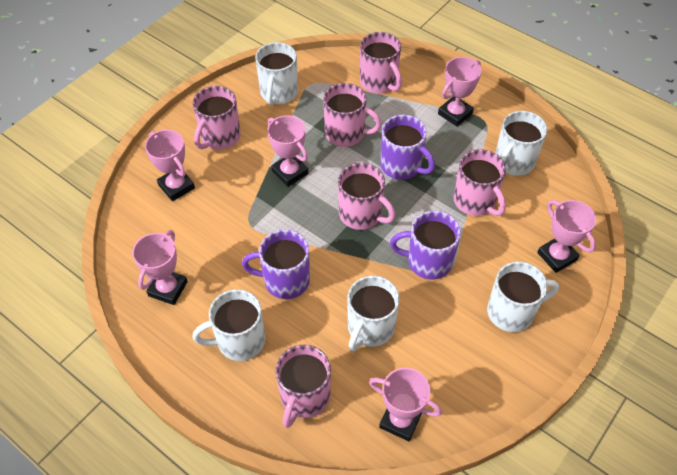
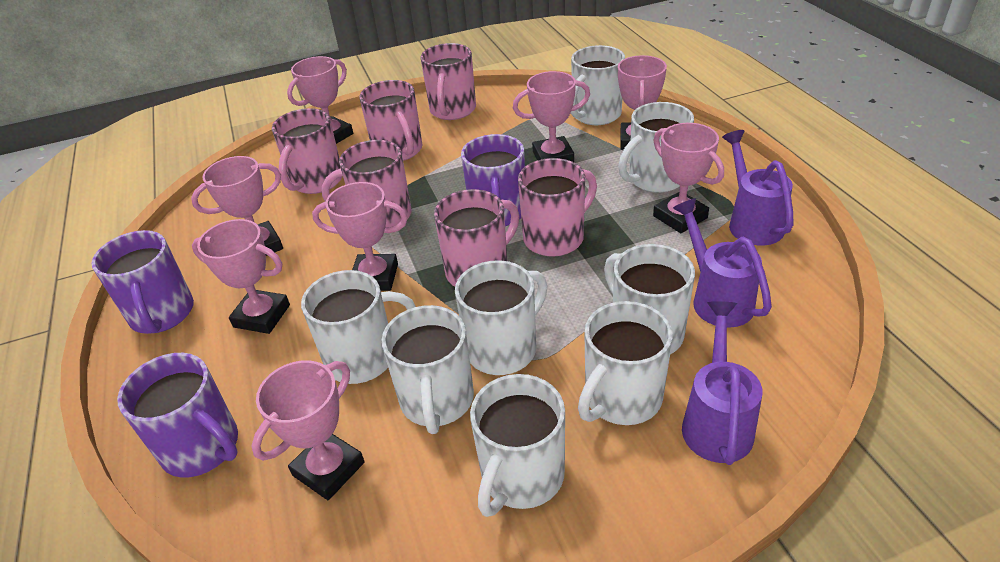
pink trophy: 6 -> 8
purple watering can: 0 -> 3
white mug: 5 -> 8

